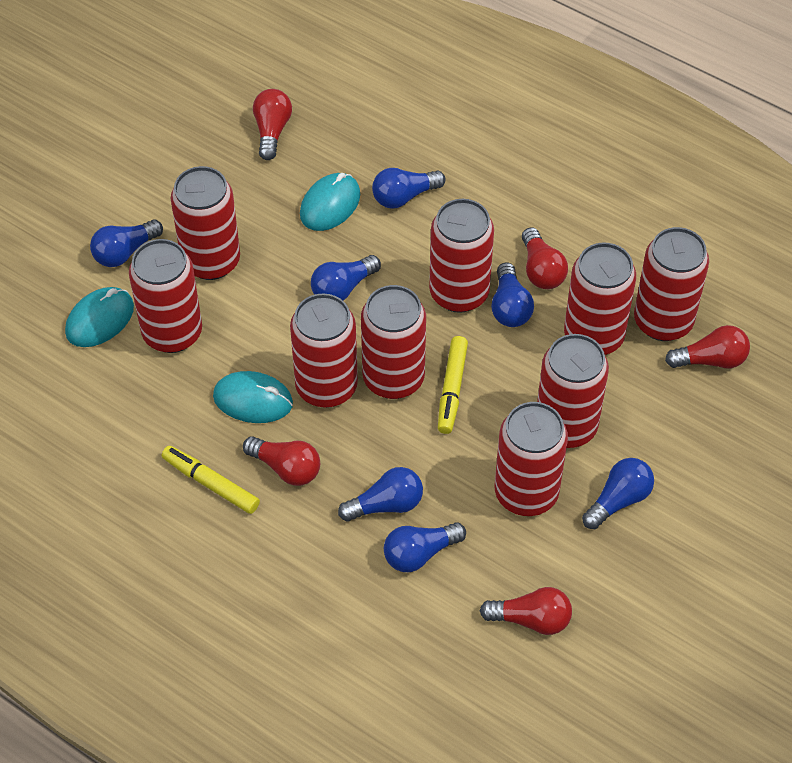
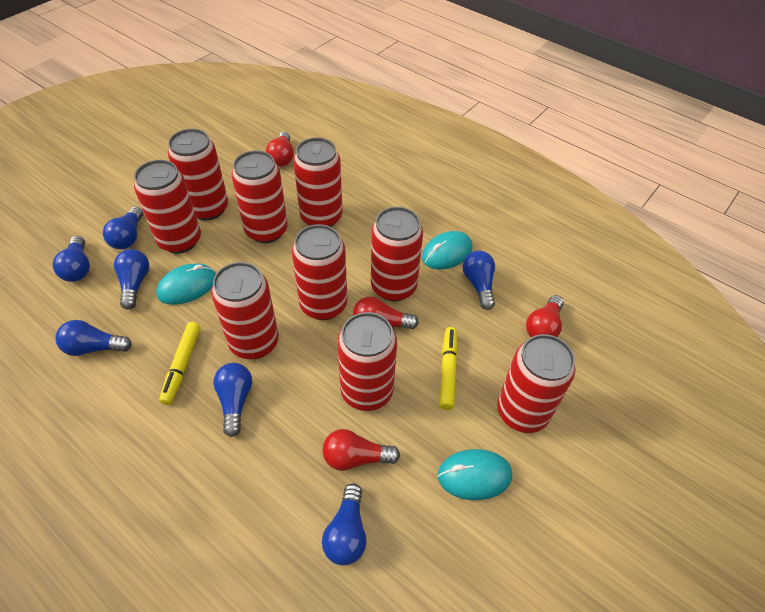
red light bulb: 5 -> 4

